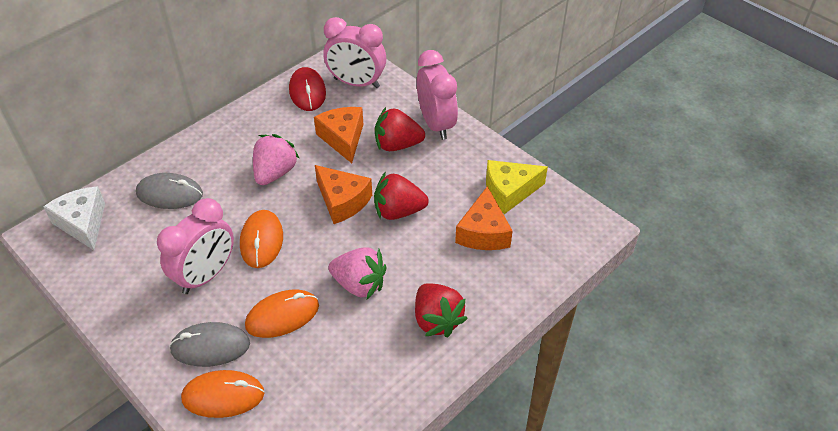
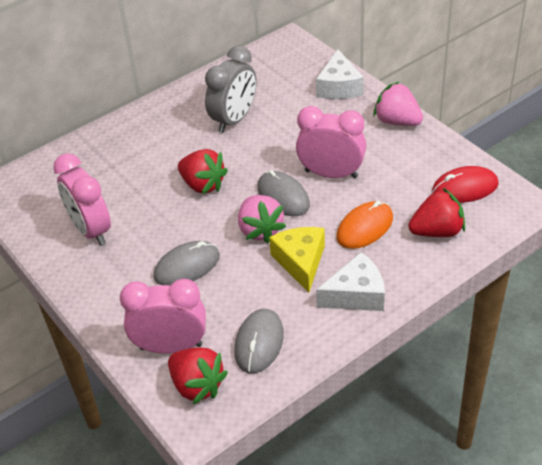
grey clock: 0 -> 1
grey mouse: 2 -> 3
orange cheese: 3 -> 0
orange mouse: 3 -> 1
white cheese: 1 -> 2

